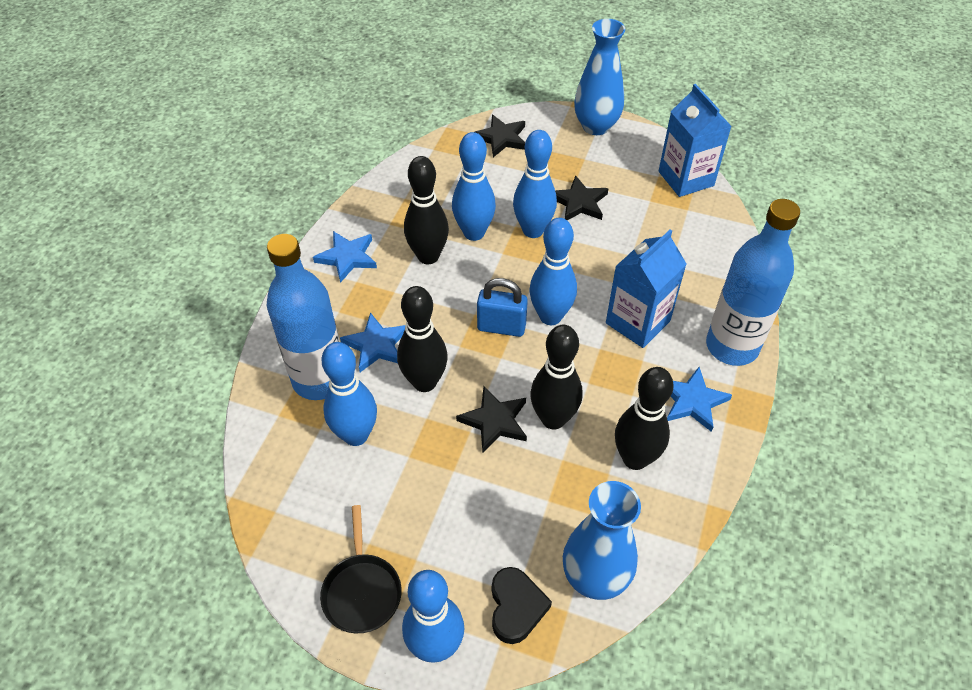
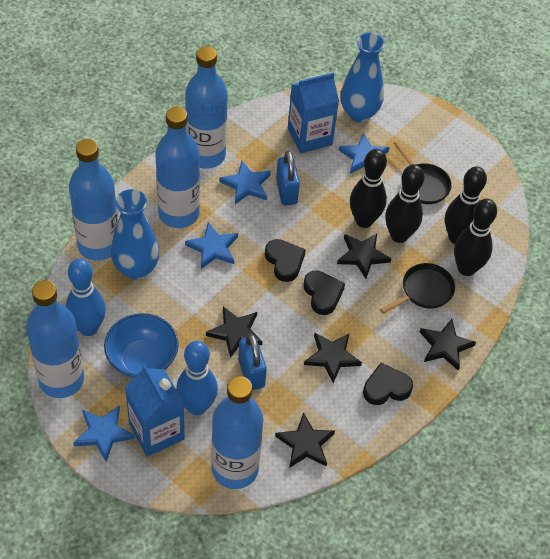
black heart: 1 -> 3
black pan: 1 -> 2
black star: 3 -> 5
blue bottle: 2 -> 5
blue bowl: 0 -> 1
blue bowling pin: 5 -> 2
blue padlock: 1 -> 2
blue star: 3 -> 4

